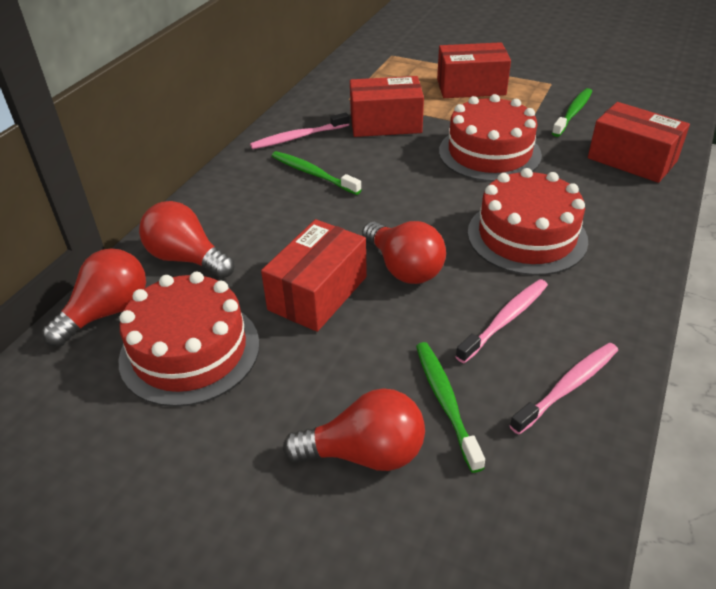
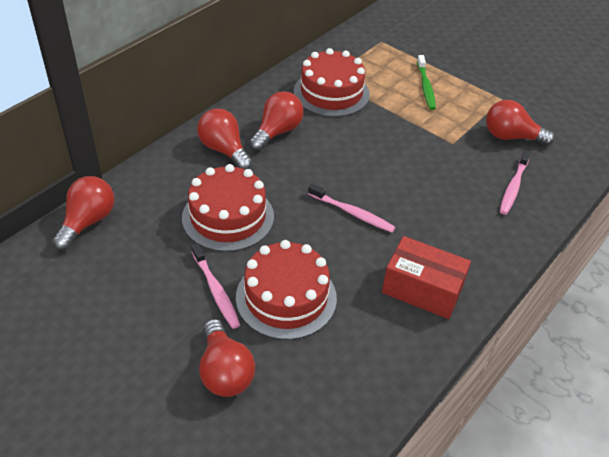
green toothbrush: 3 -> 1
red box: 4 -> 1
red light bulb: 4 -> 5

